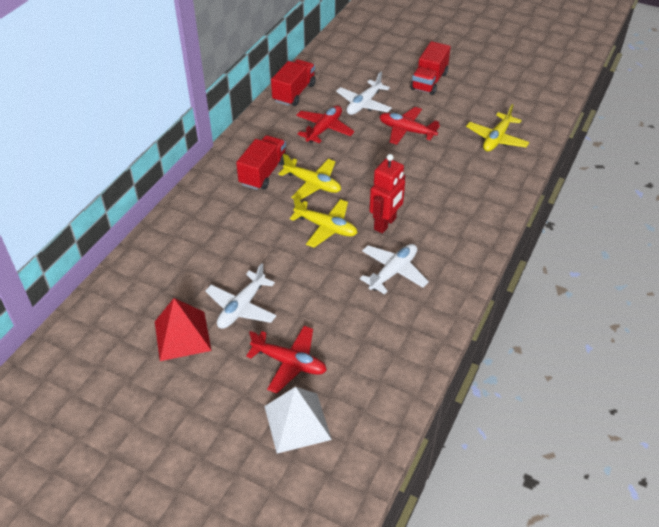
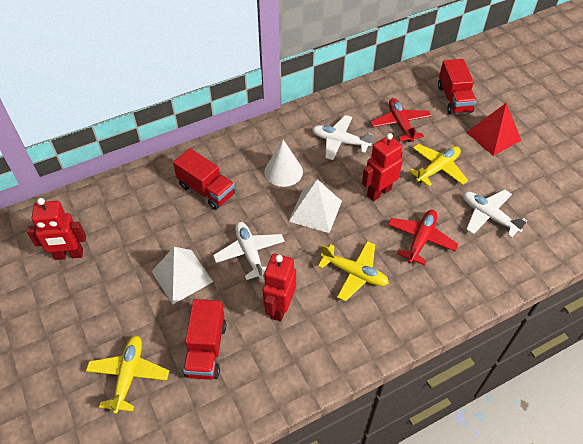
red plane: 3 -> 2
red robot: 1 -> 3
white cone: 0 -> 1
white pyramid: 1 -> 2

